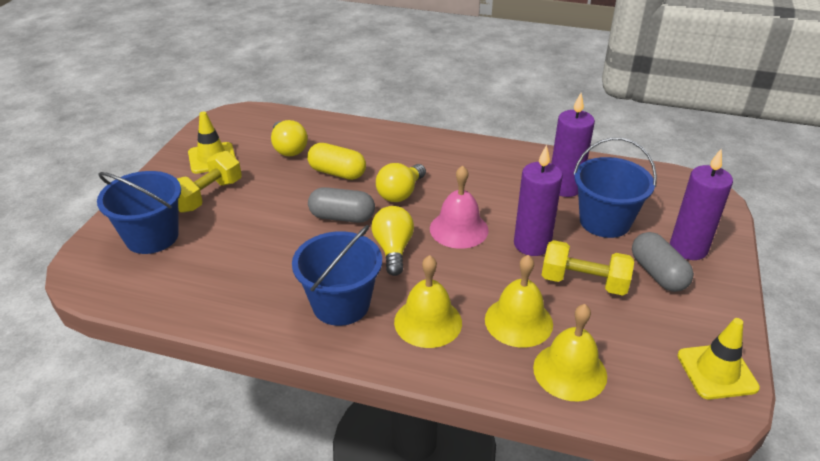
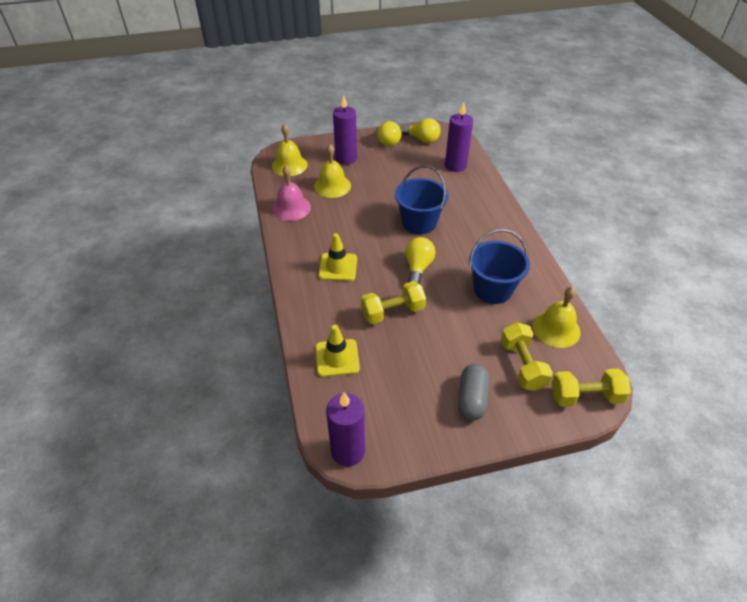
blue bucket: 3 -> 2
grey capsule: 2 -> 1
yellow capsule: 1 -> 0
yellow dumbbell: 2 -> 3

